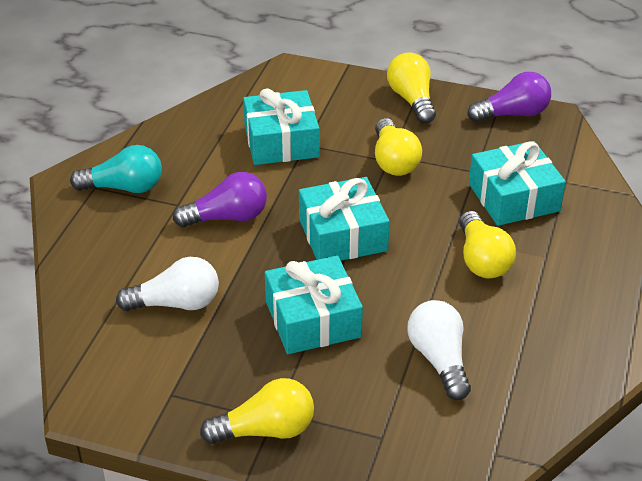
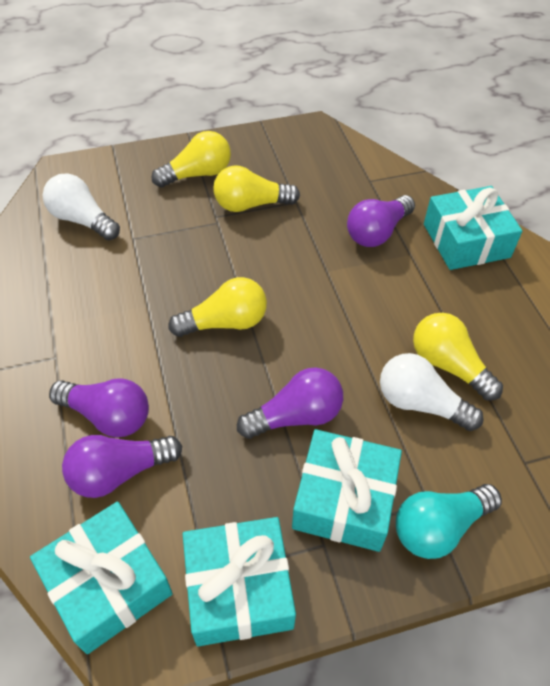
purple light bulb: 2 -> 4

